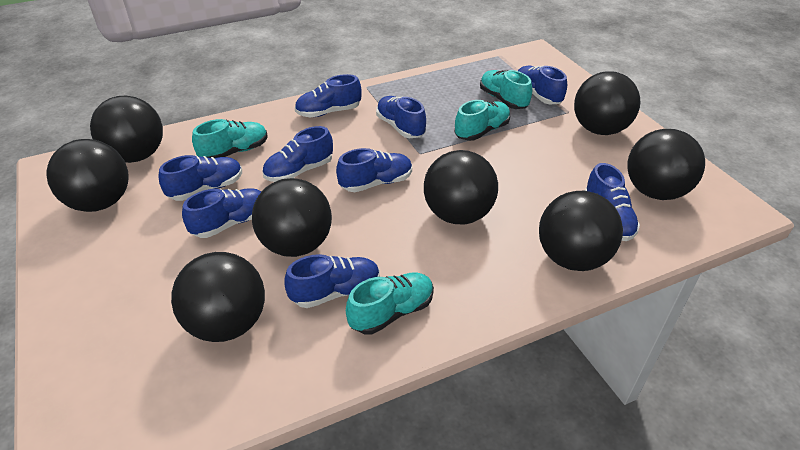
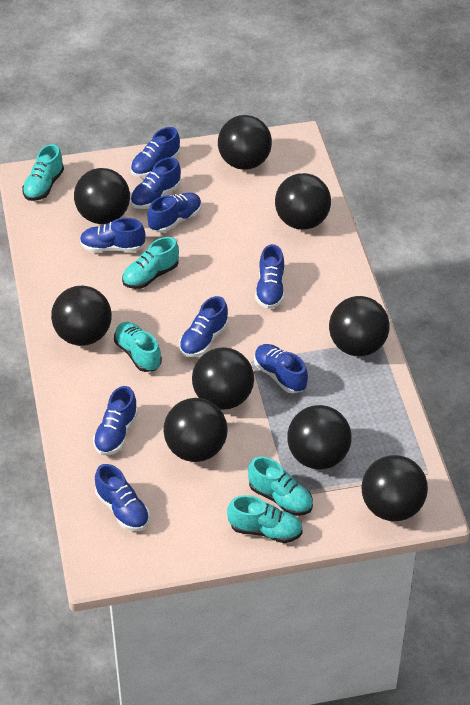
black ball: 8 -> 9
turquoise shoe: 4 -> 5

